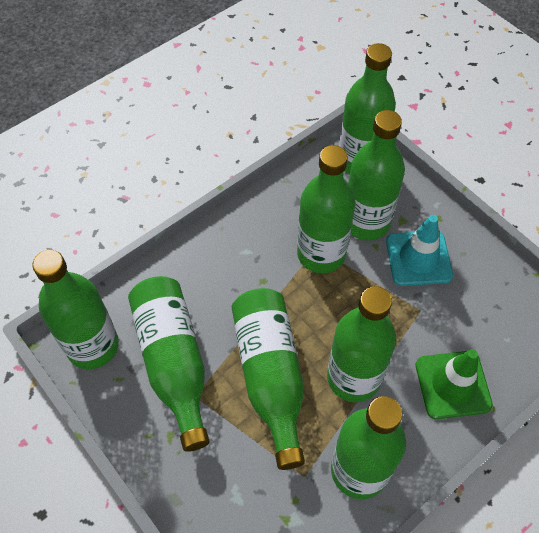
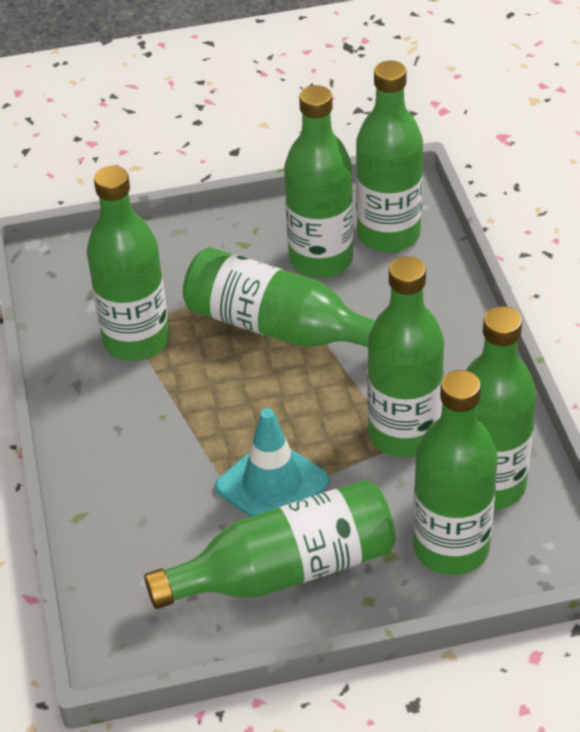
green traffic cone: 1 -> 0

